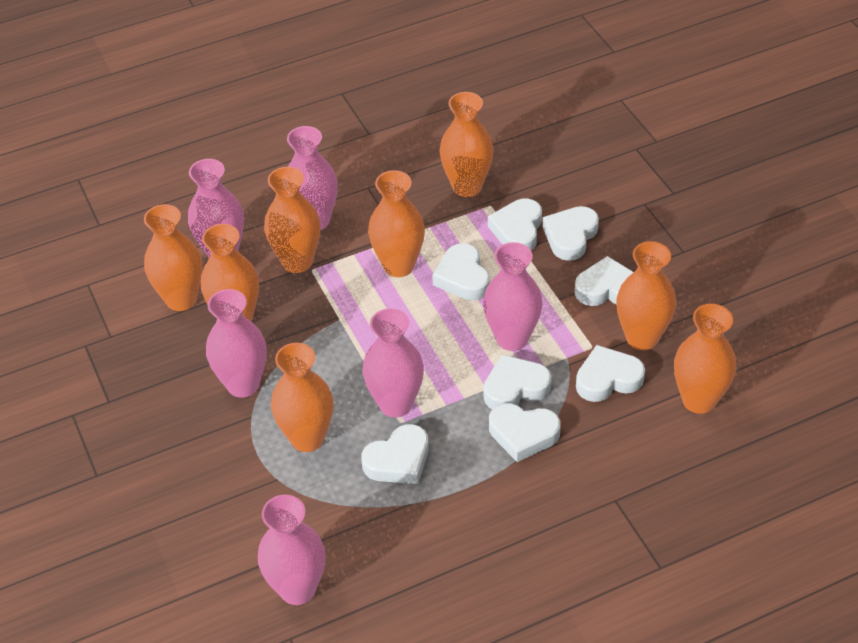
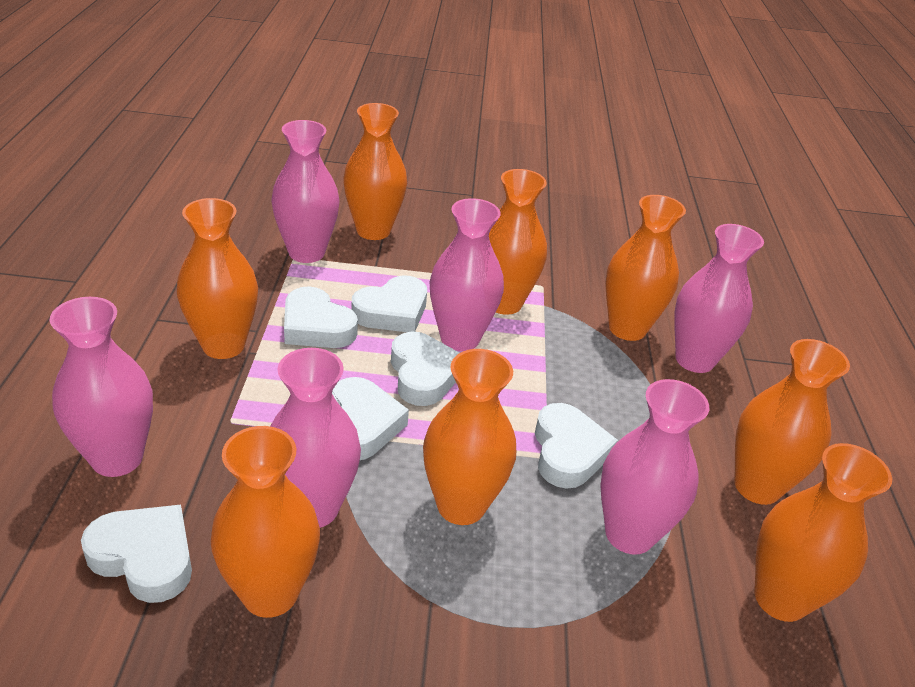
white heart: 8 -> 6

